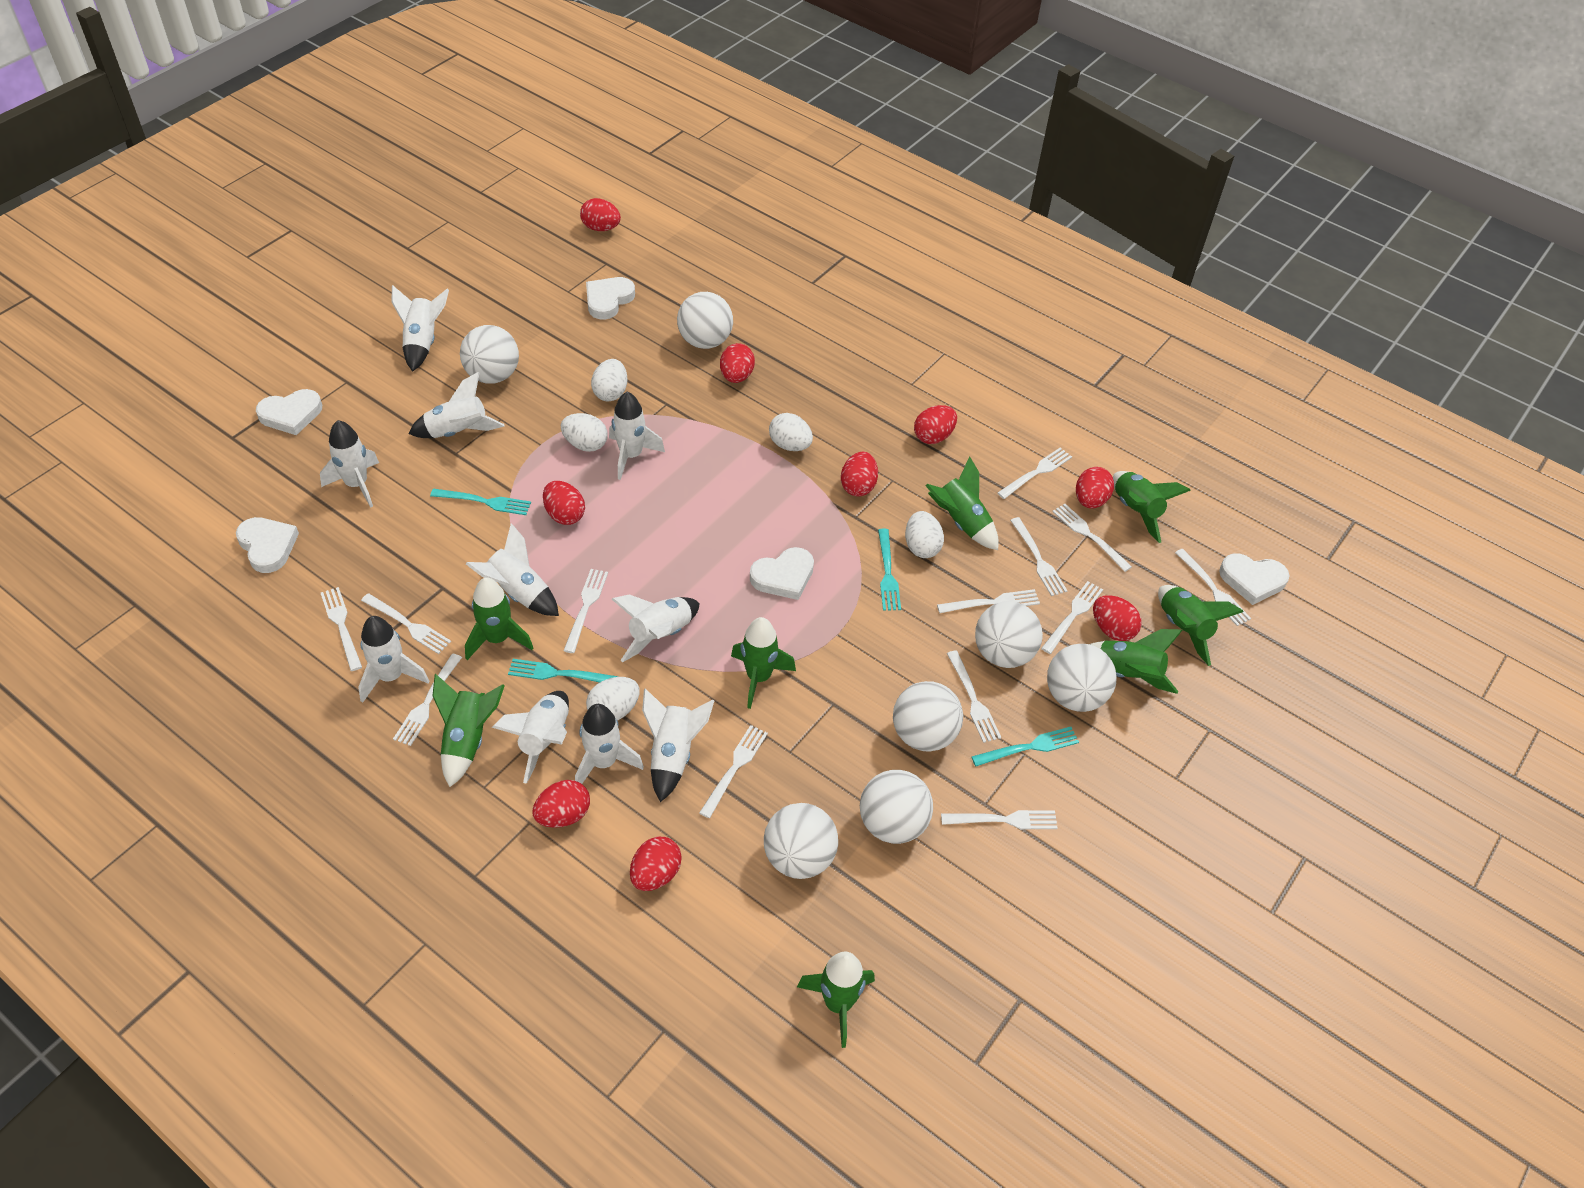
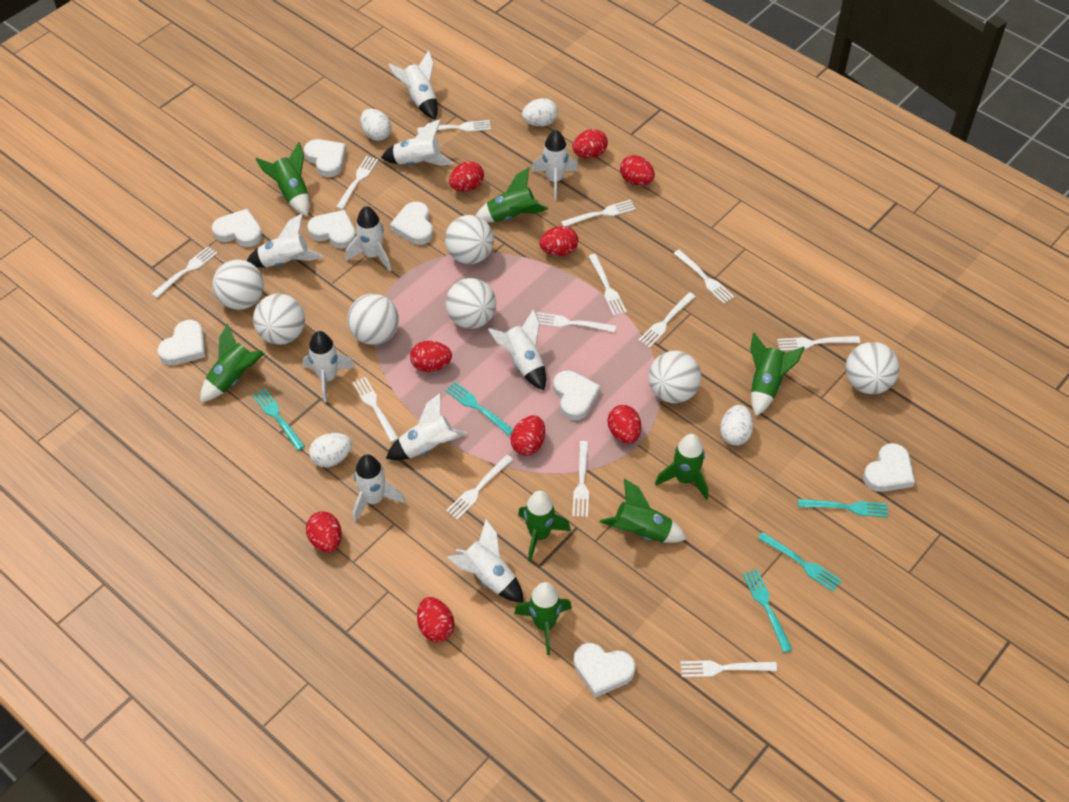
turquoise fork: 4 -> 5
white egg: 5 -> 4
white heart: 5 -> 8

